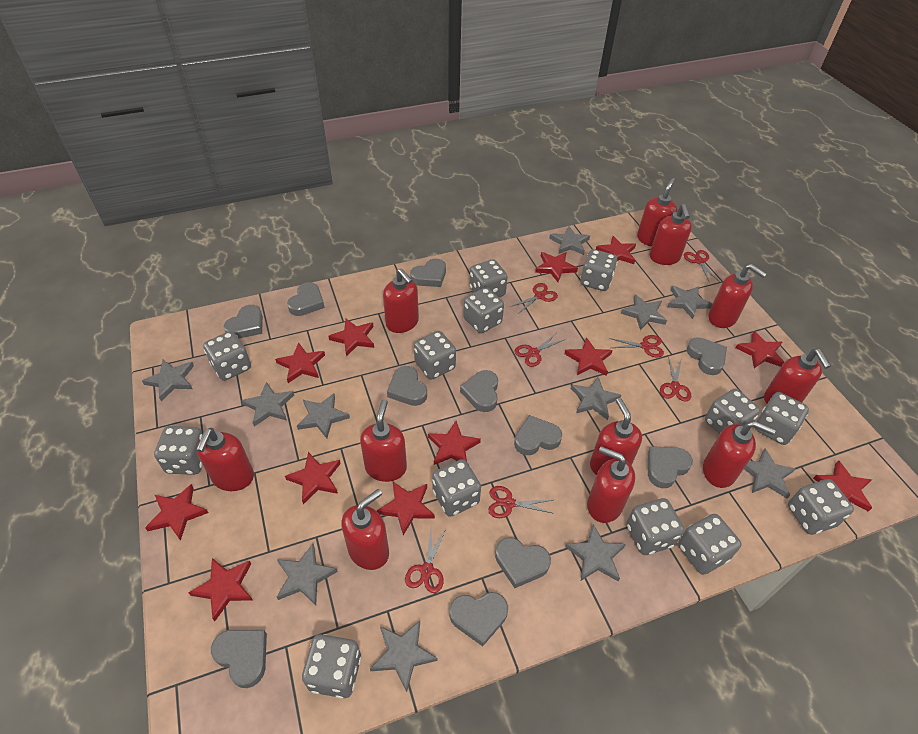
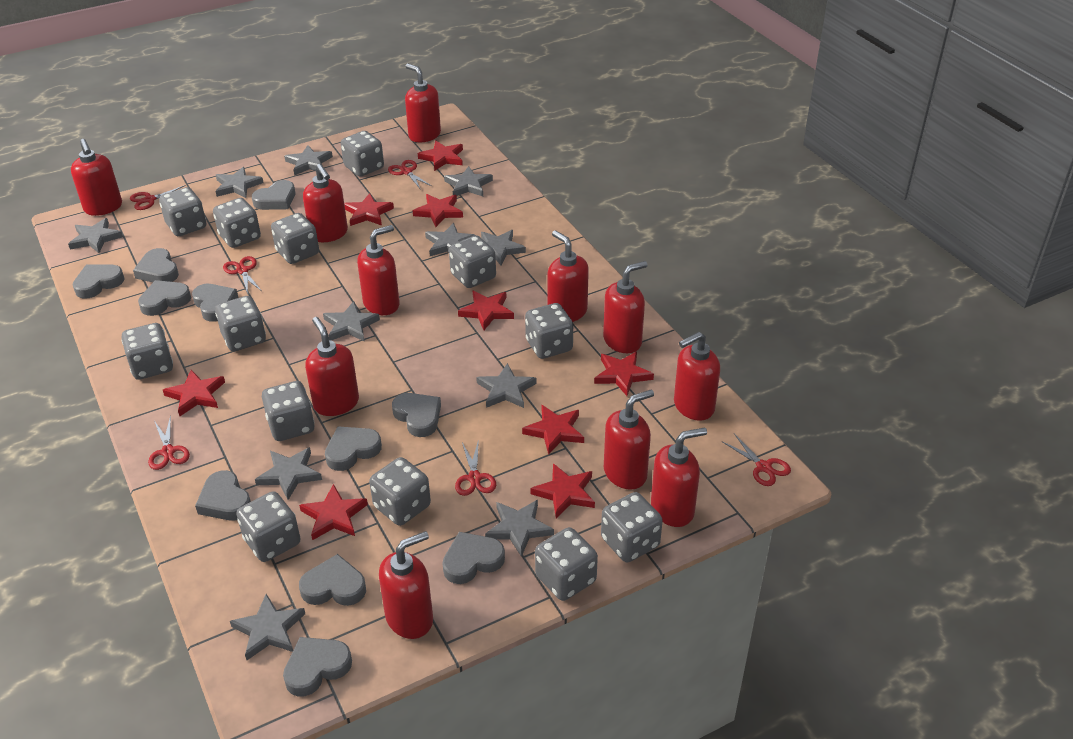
red scissors: 7 -> 6
red star: 12 -> 9

